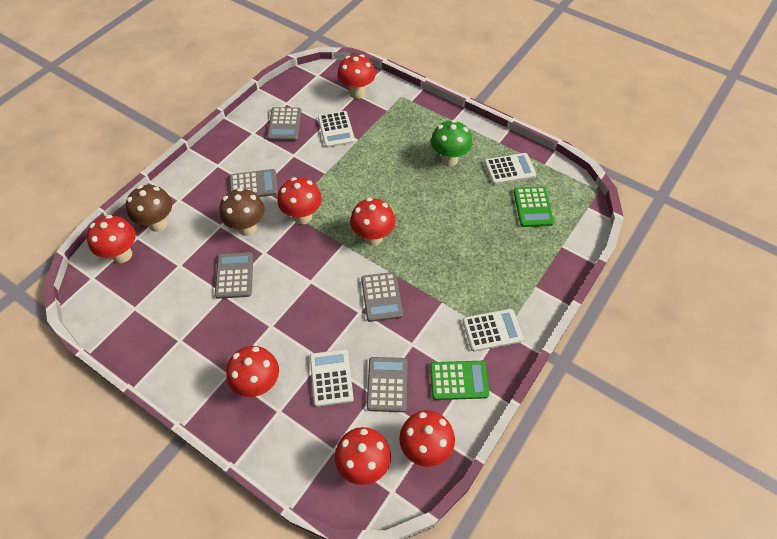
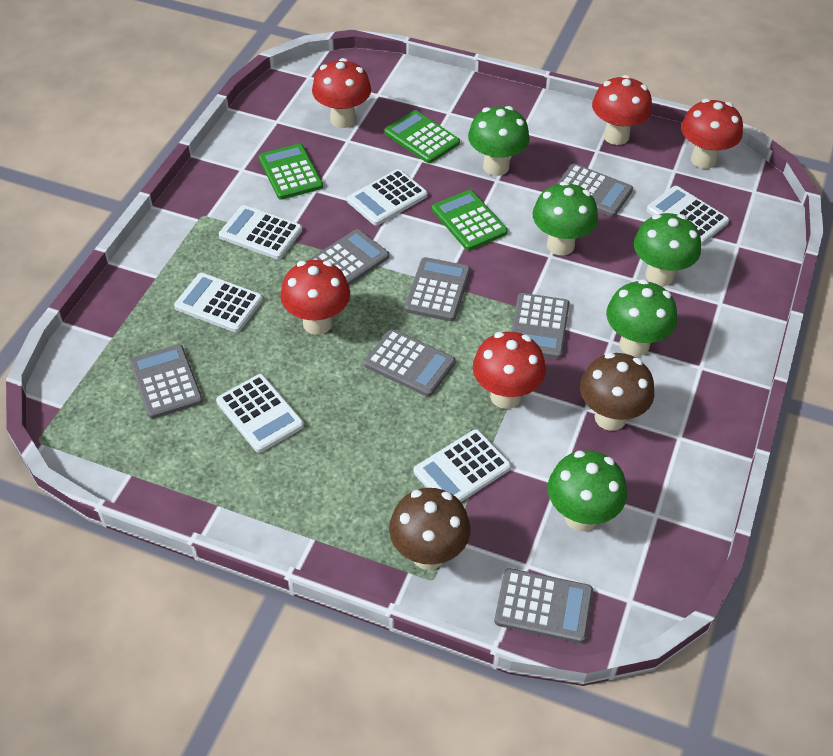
green calculator: 2 -> 3
green mushroom: 1 -> 5
grey calculator: 5 -> 7
red mushroom: 7 -> 5
white calculator: 4 -> 6

